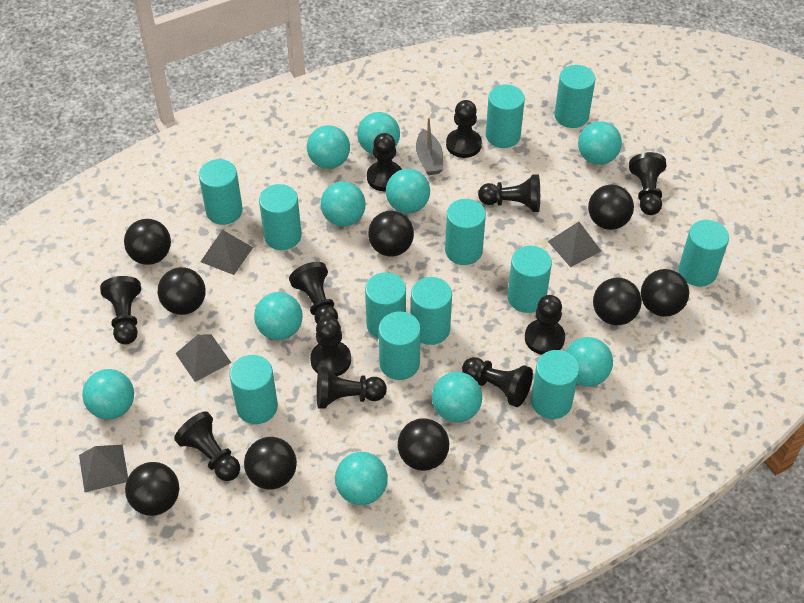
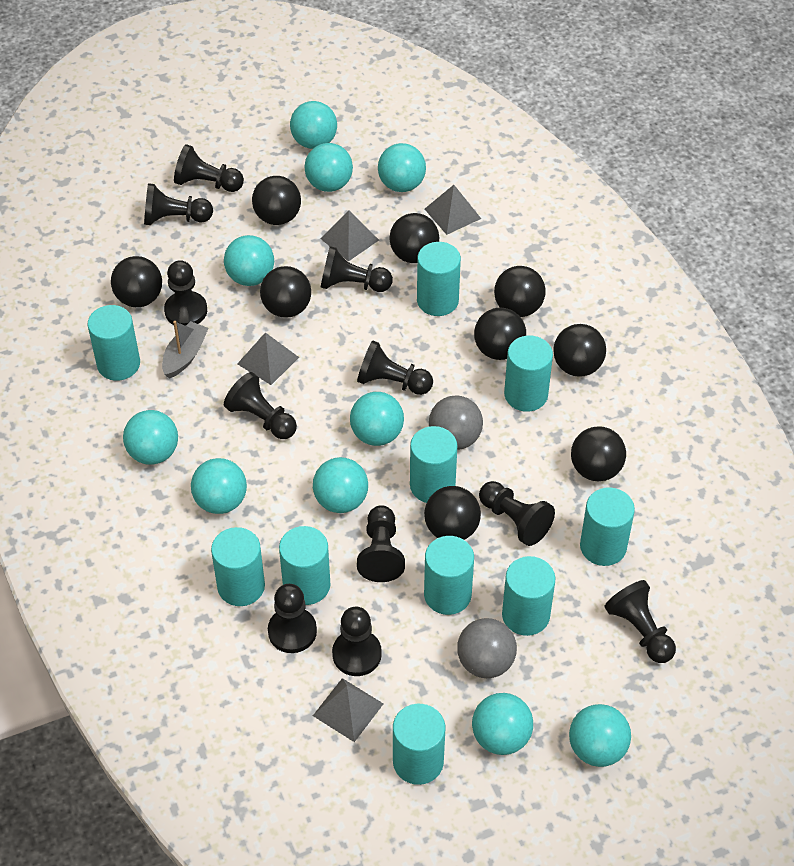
grey ball: 0 -> 2
turquoise cylinder: 12 -> 10

